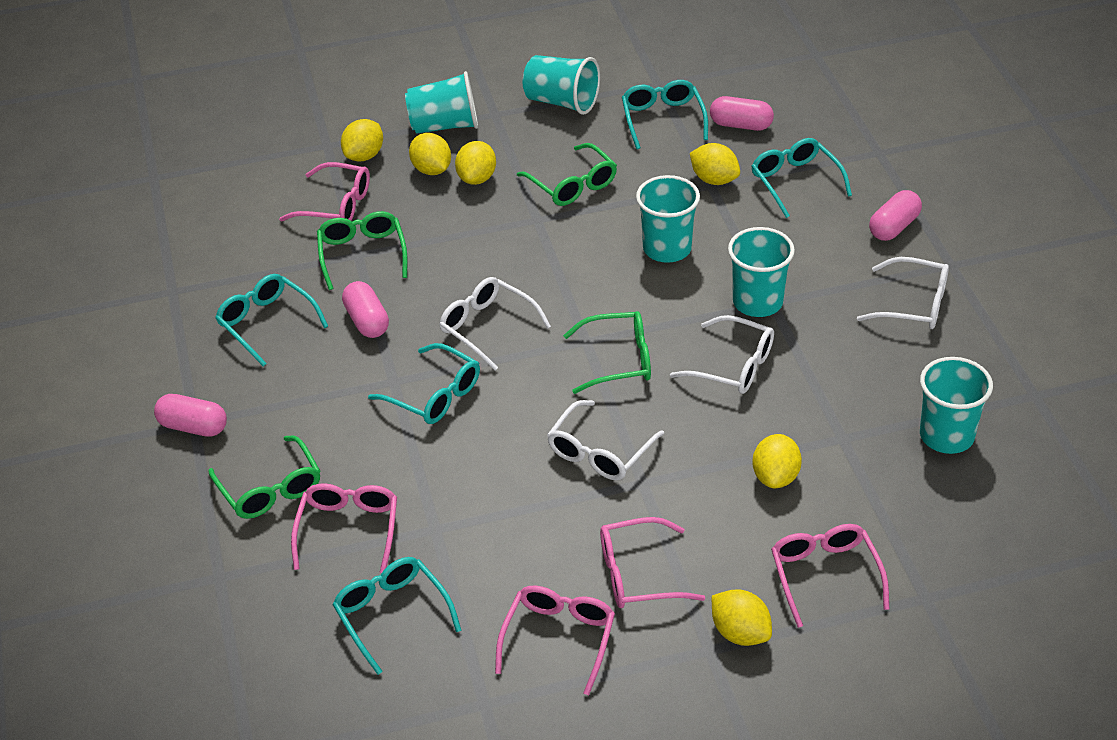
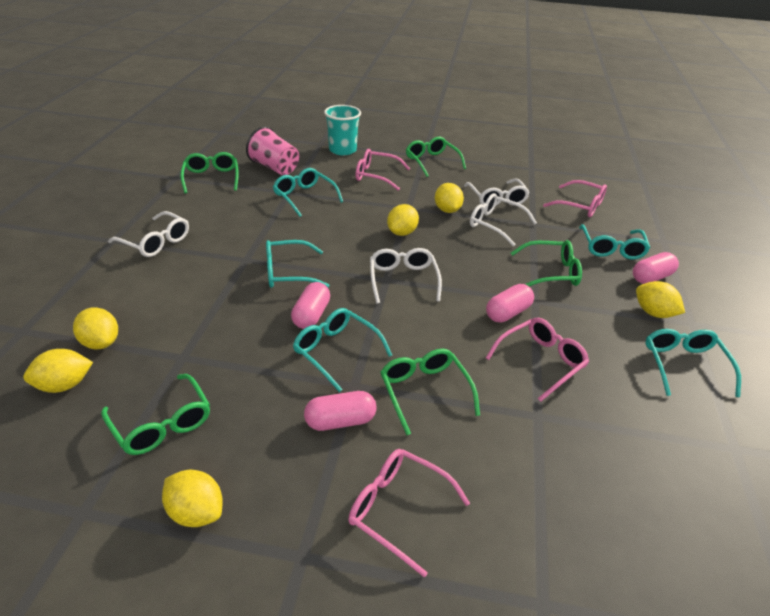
green glasses: 4 -> 5
pink cup: 0 -> 1
pink glasses: 5 -> 4
turquoise cup: 5 -> 1

